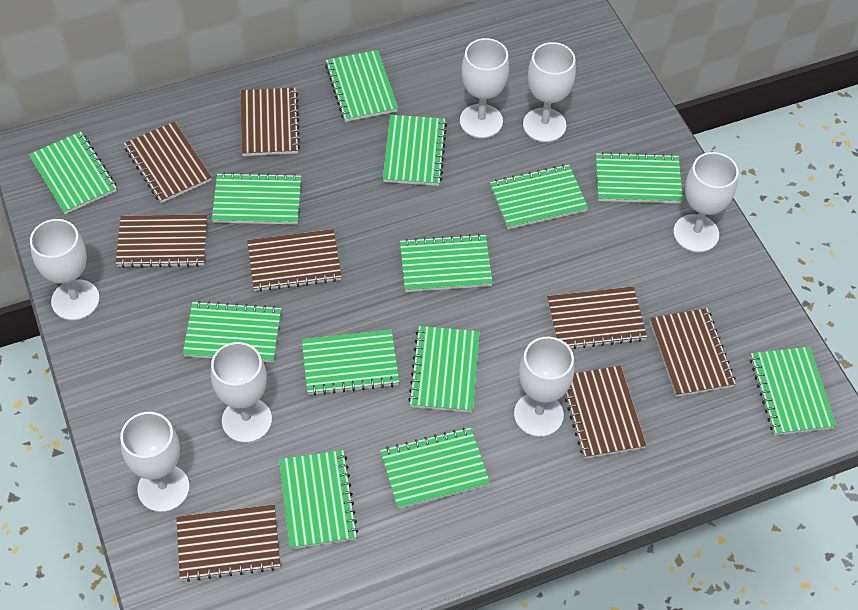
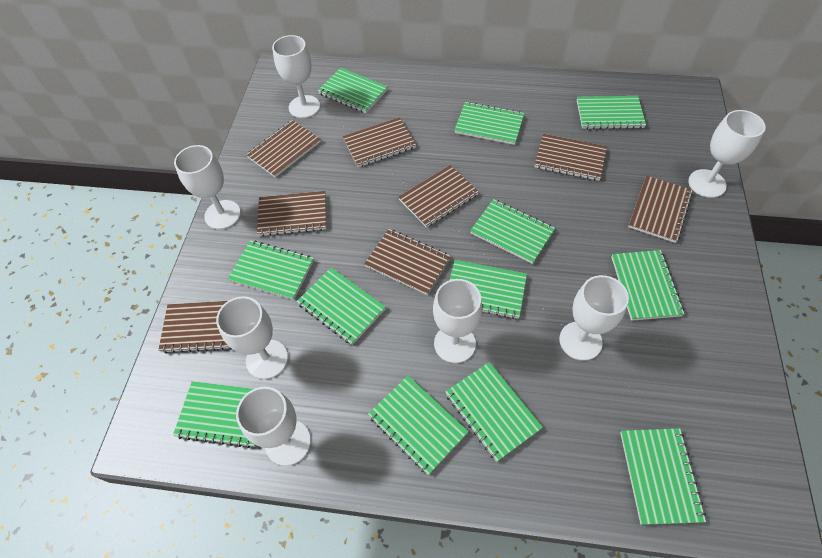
green notebook: 13 -> 12

